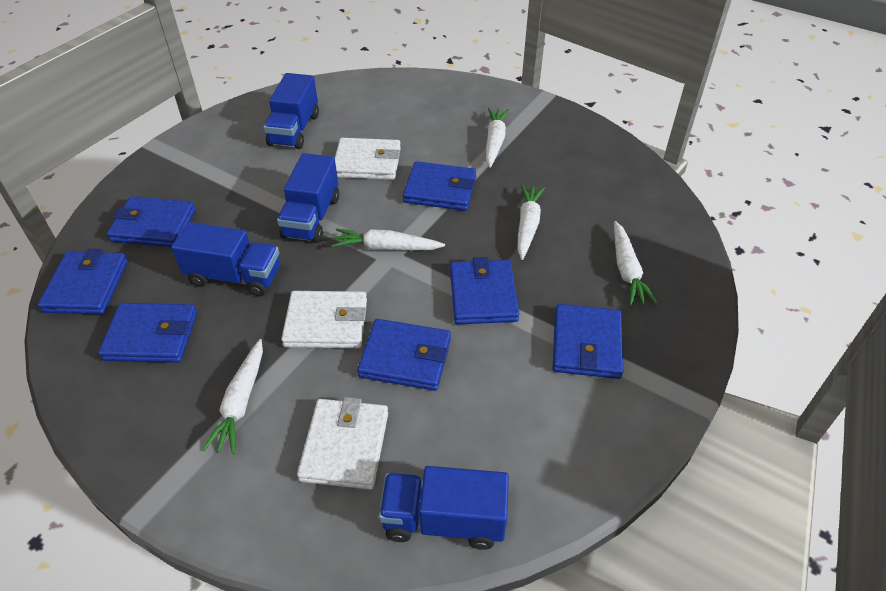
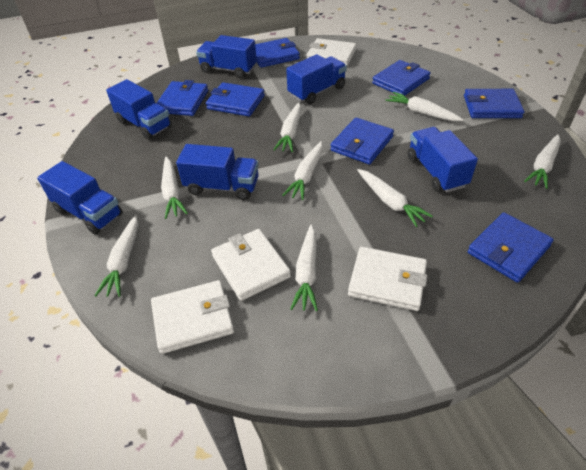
blue truck: 4 -> 6
white carrot: 5 -> 8
white wallet: 3 -> 4

